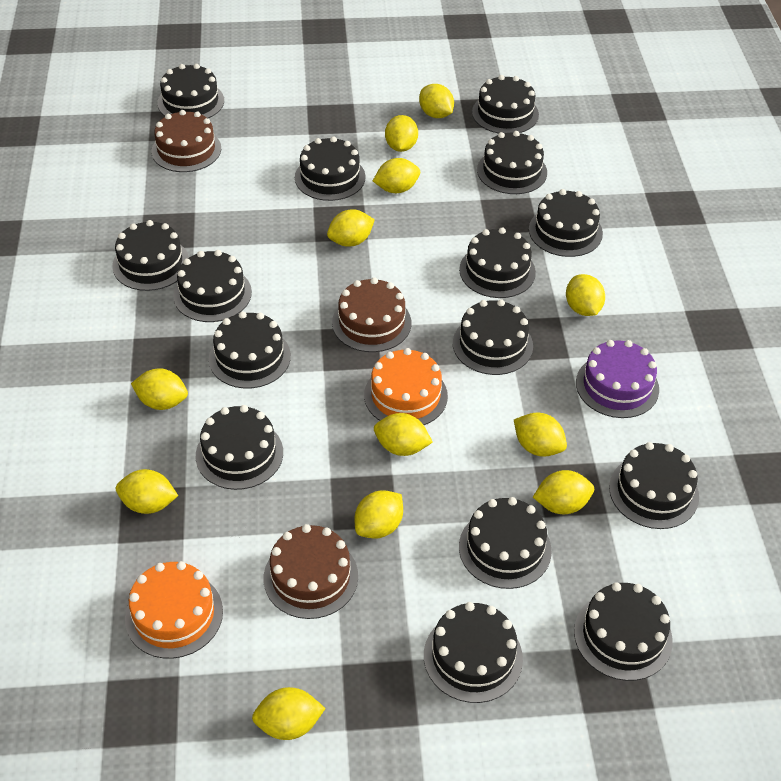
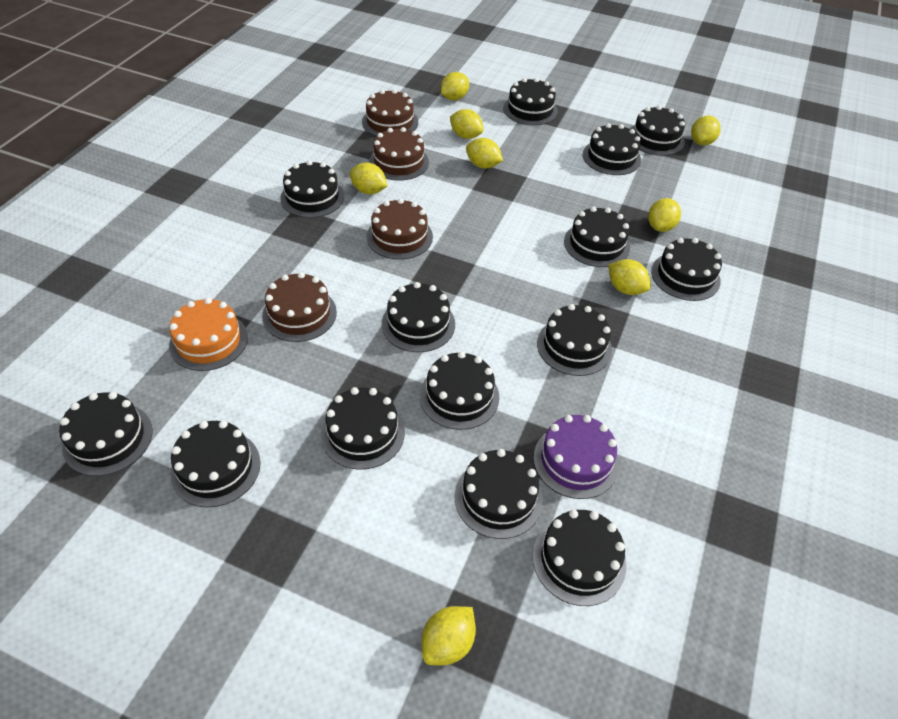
black cake: 15 -> 14
brown cake: 3 -> 4
orange cake: 2 -> 1
yellow lemon: 12 -> 8

